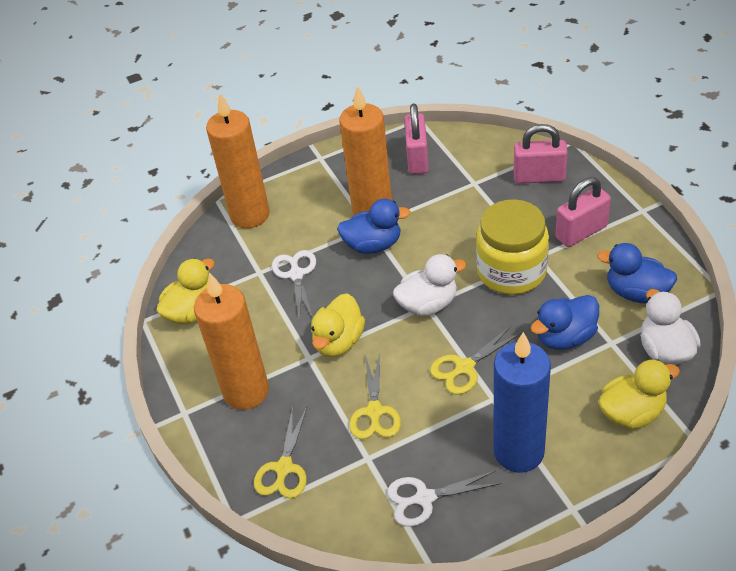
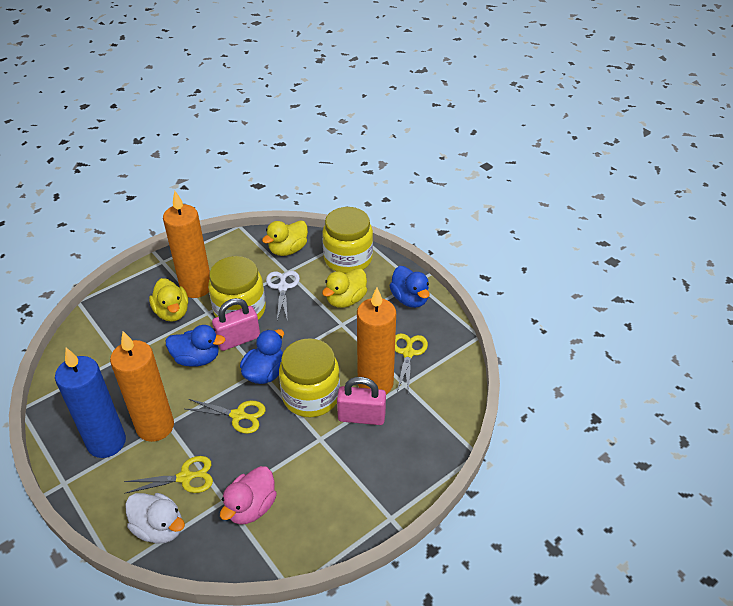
pink duck: 0 -> 1
pink padlock: 3 -> 2
white duck: 2 -> 1
white scissors: 2 -> 1
yellow jar: 1 -> 3

